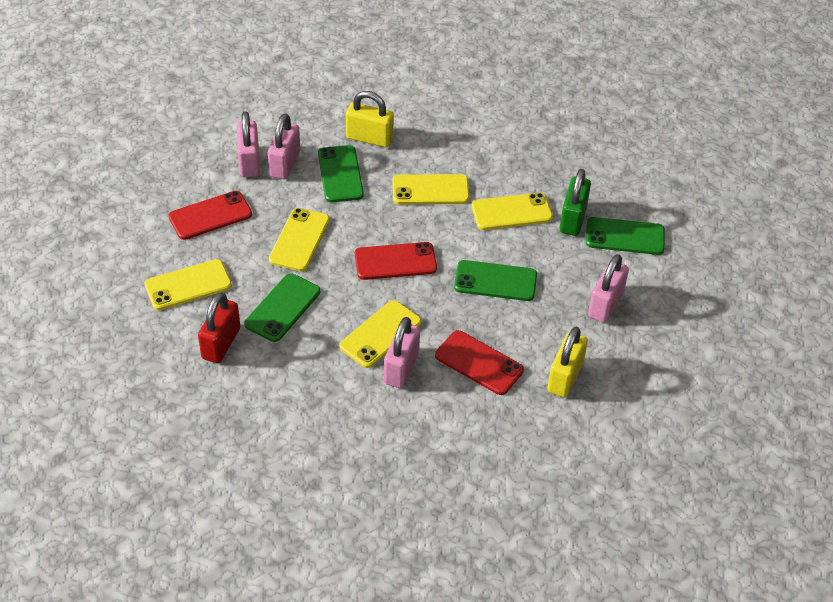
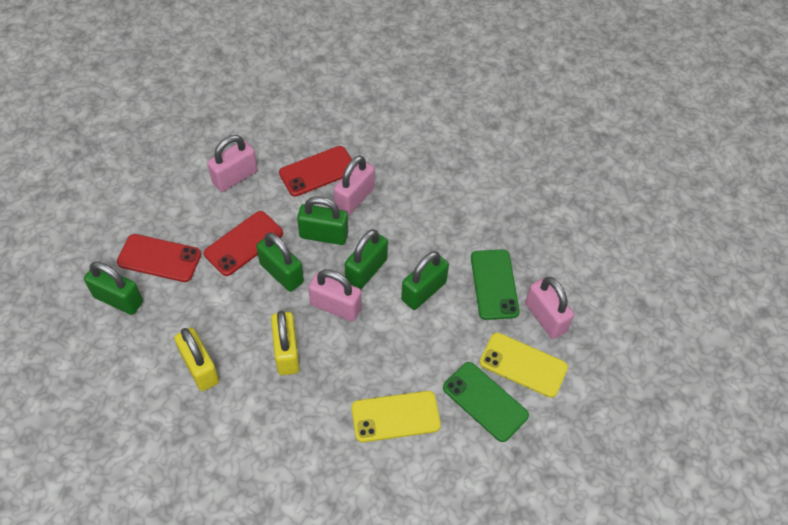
green padlock: 1 -> 5
green phone: 4 -> 2
red padlock: 1 -> 0
yellow phone: 5 -> 2

